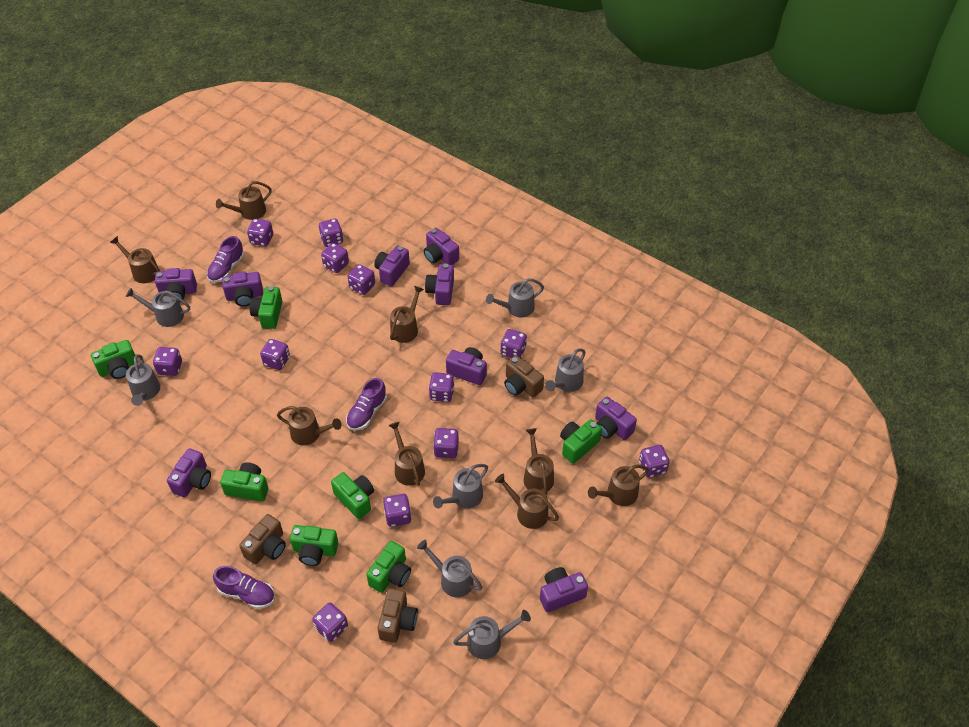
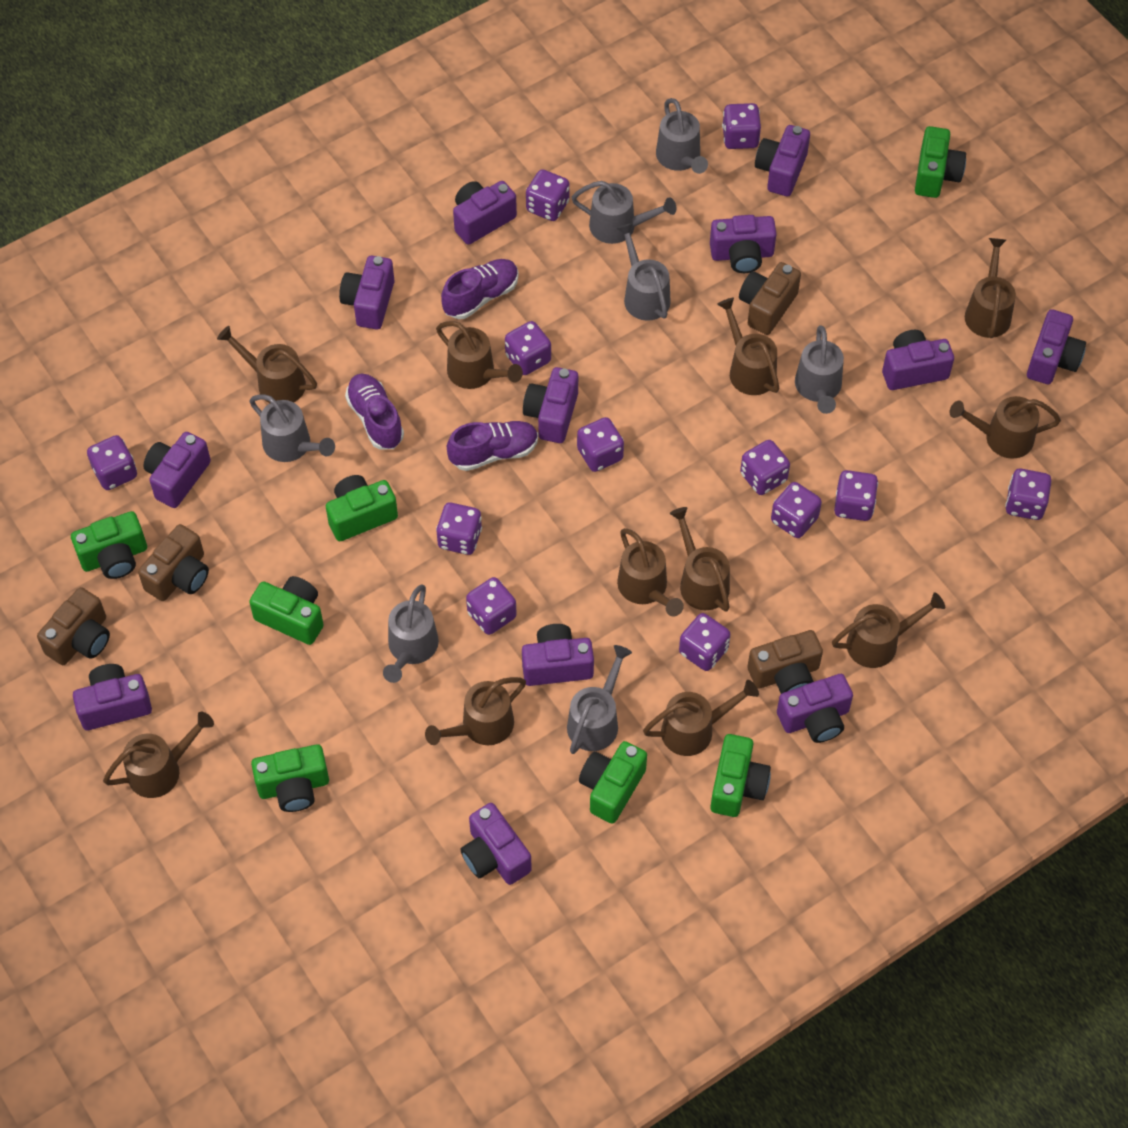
brown camera: 3 -> 4
brown watering can: 8 -> 11
purple camera: 9 -> 12

